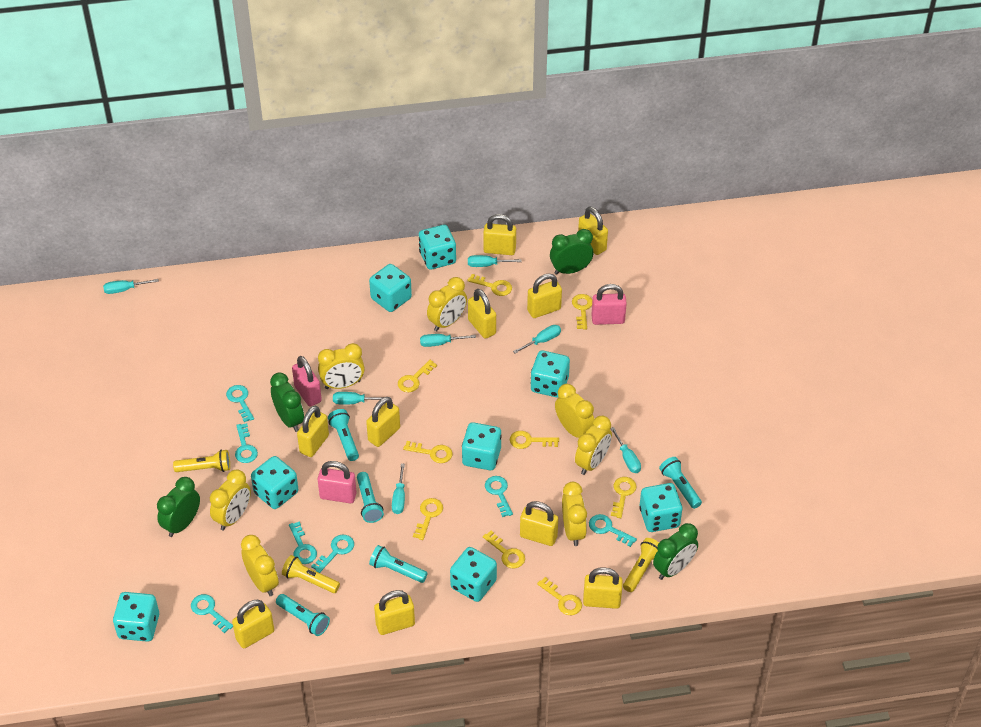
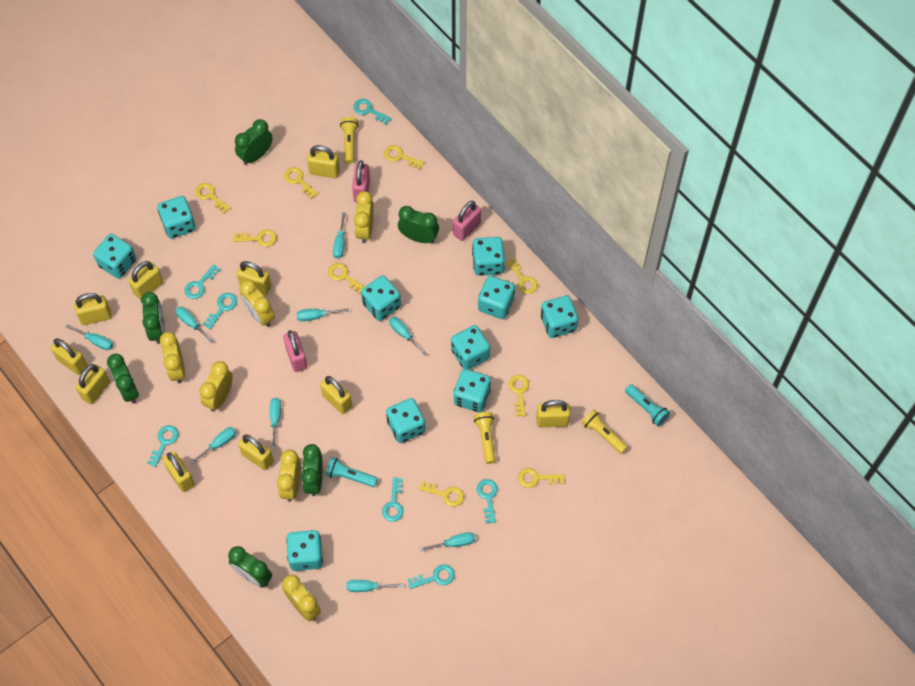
green clock: 4 -> 6
turquoise dice: 8 -> 10
turquoise flashlight: 5 -> 2
turquoise screwdriver: 7 -> 9
yellow clock: 7 -> 6

